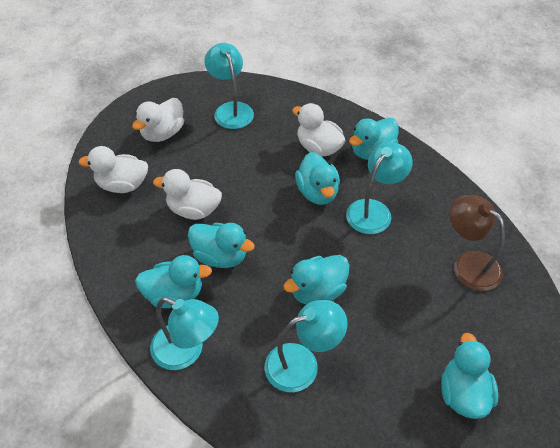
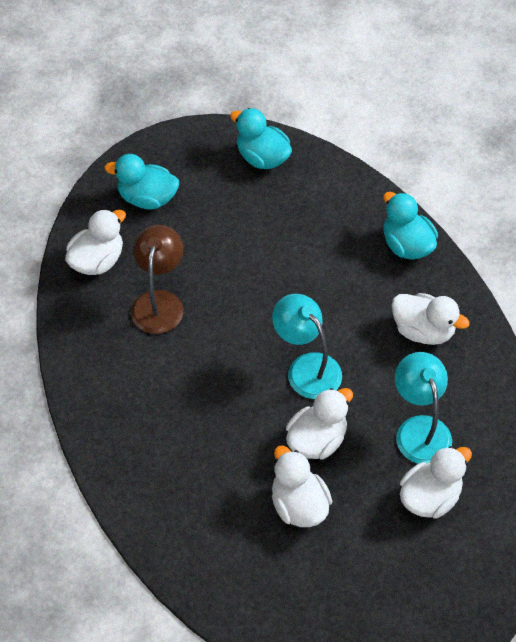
turquoise duck: 6 -> 3
turquoise lamp: 4 -> 2
white duck: 4 -> 5

